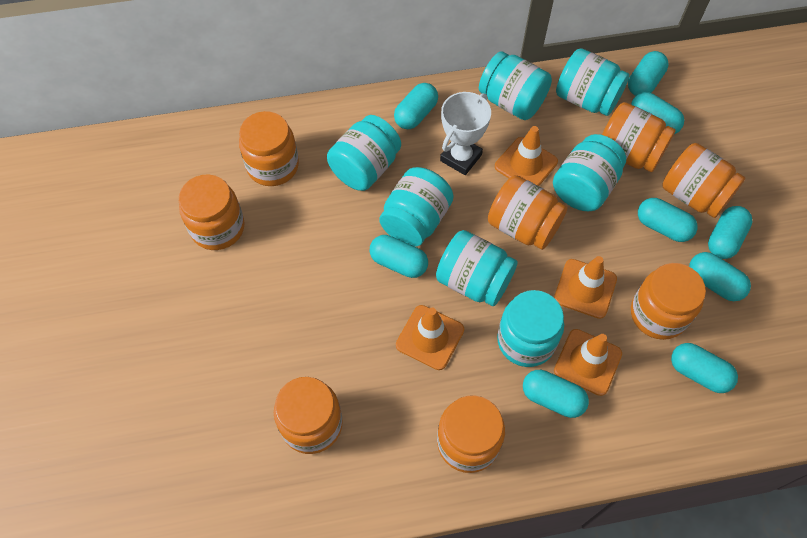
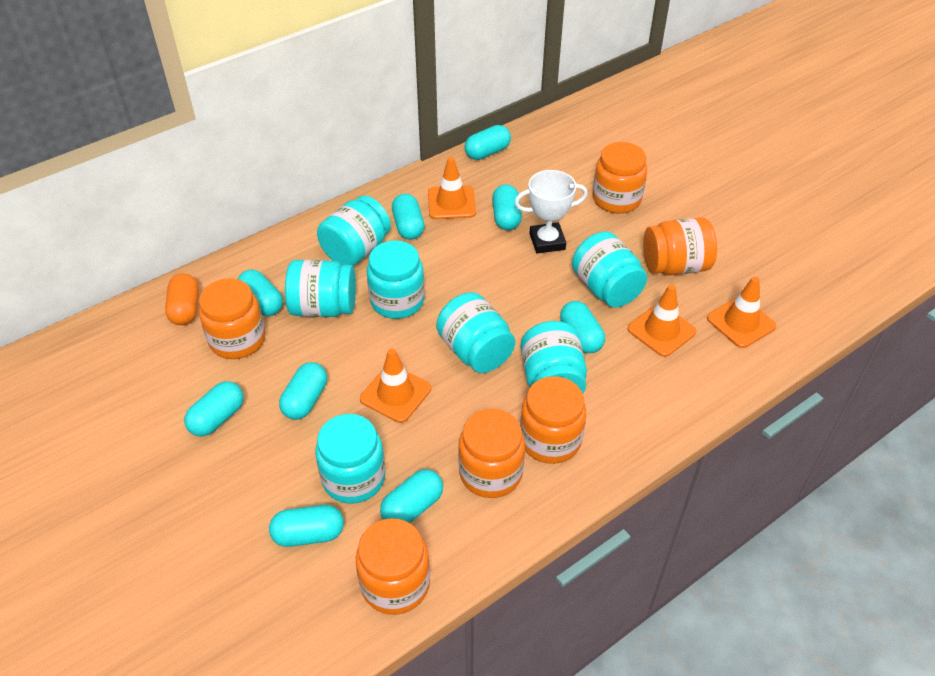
orange capsule: 0 -> 1
orange jar: 8 -> 6

